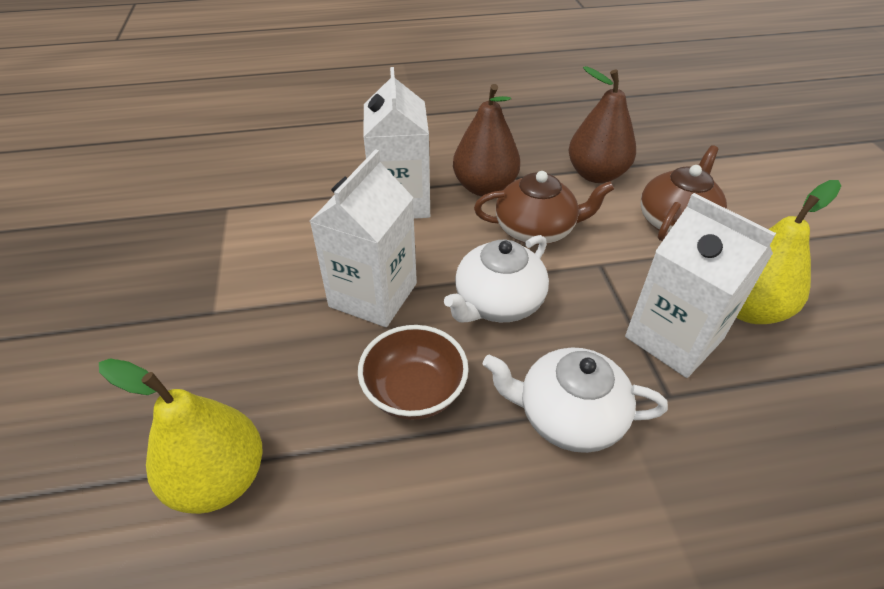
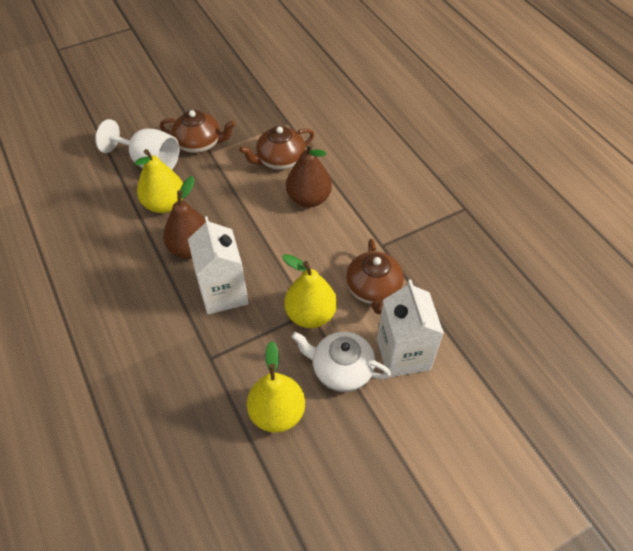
brown bowl: 1 -> 0
brown teapot: 2 -> 3
white carton: 3 -> 2
white goblet: 0 -> 1
white teapot: 2 -> 1
yellow pear: 2 -> 3

